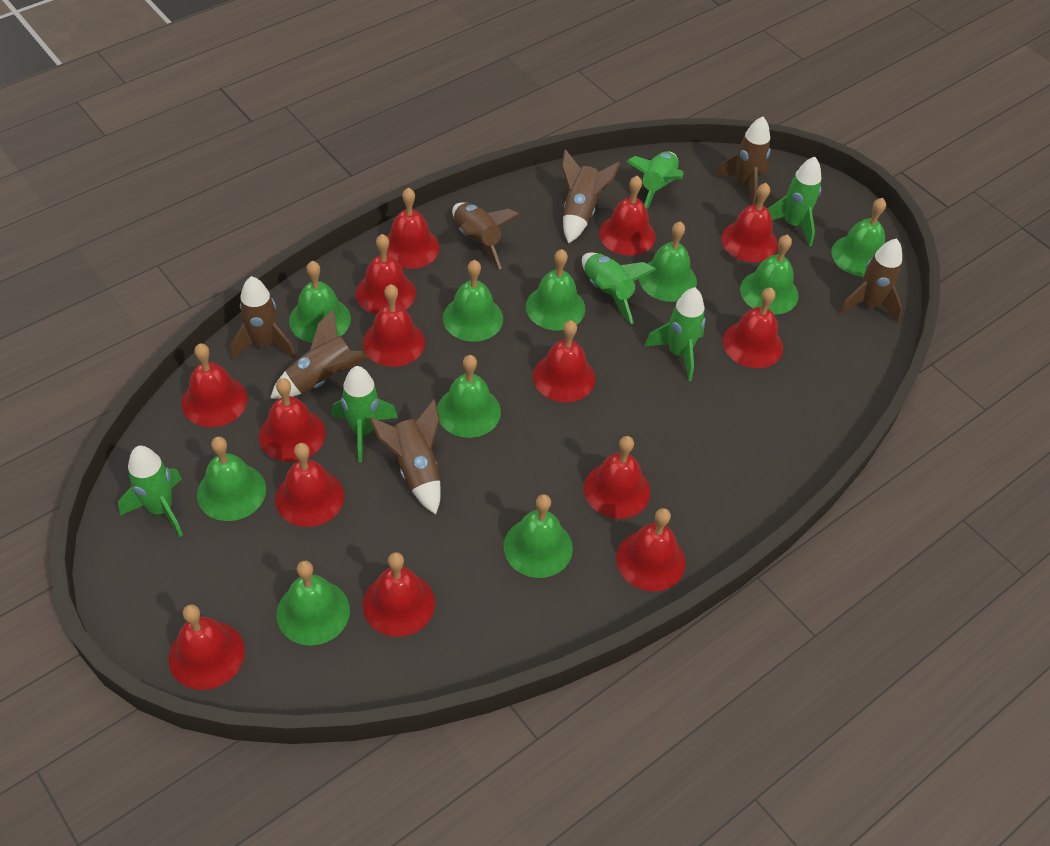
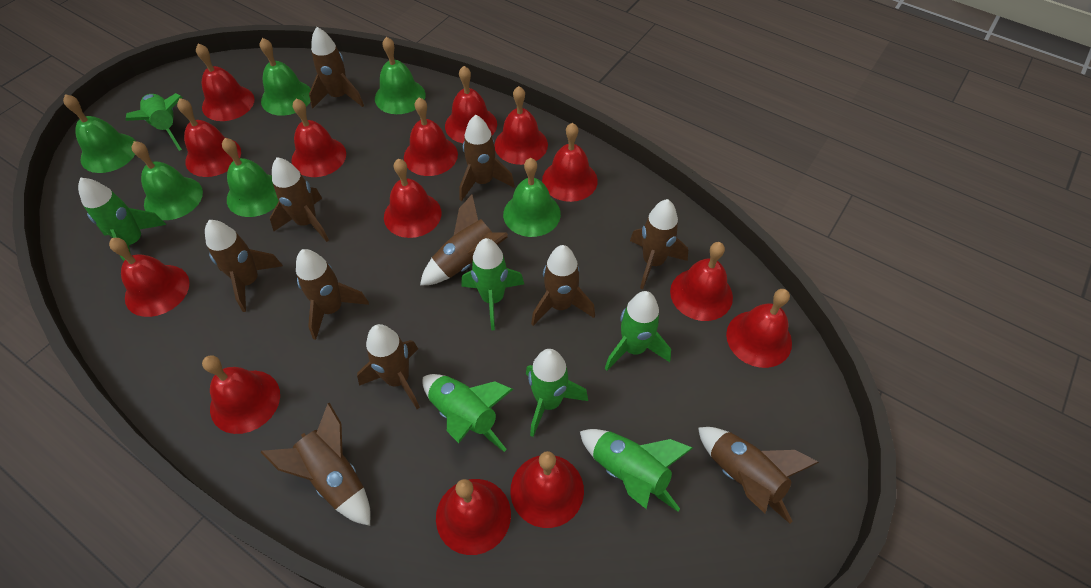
brown rocket: 7 -> 11
green bell: 10 -> 6
green rocket: 6 -> 7

